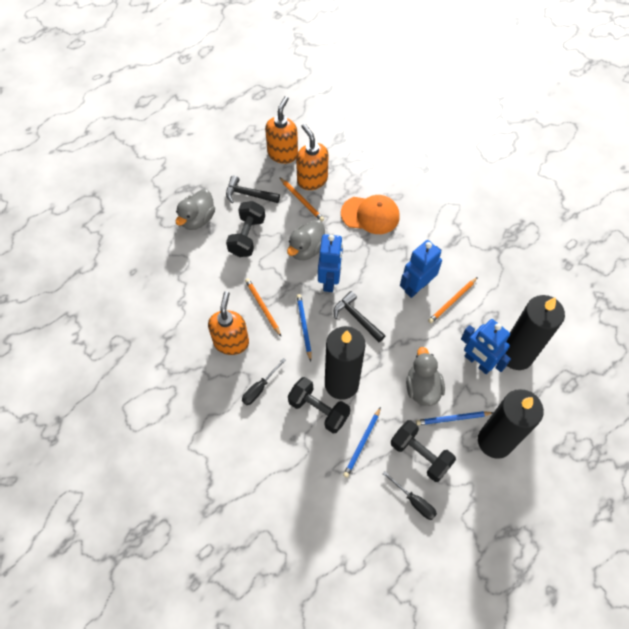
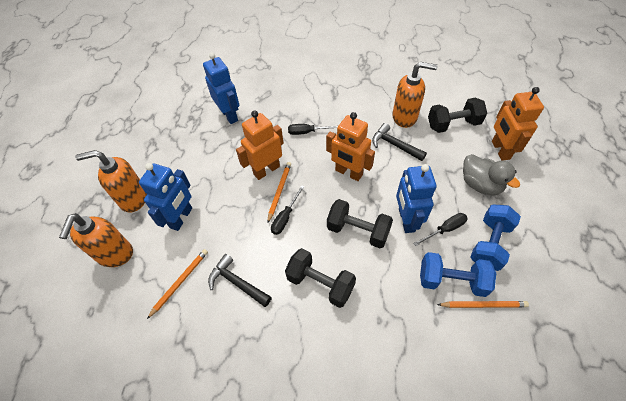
black candle: 3 -> 0
black screwdriver: 2 -> 3
blue dumbbell: 0 -> 2
blue pencil: 3 -> 0
grey duck: 3 -> 1
orange cap: 1 -> 0
orange robot: 0 -> 3

